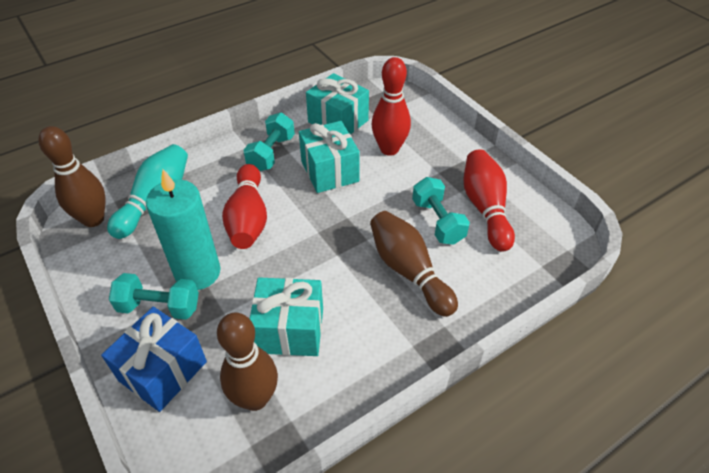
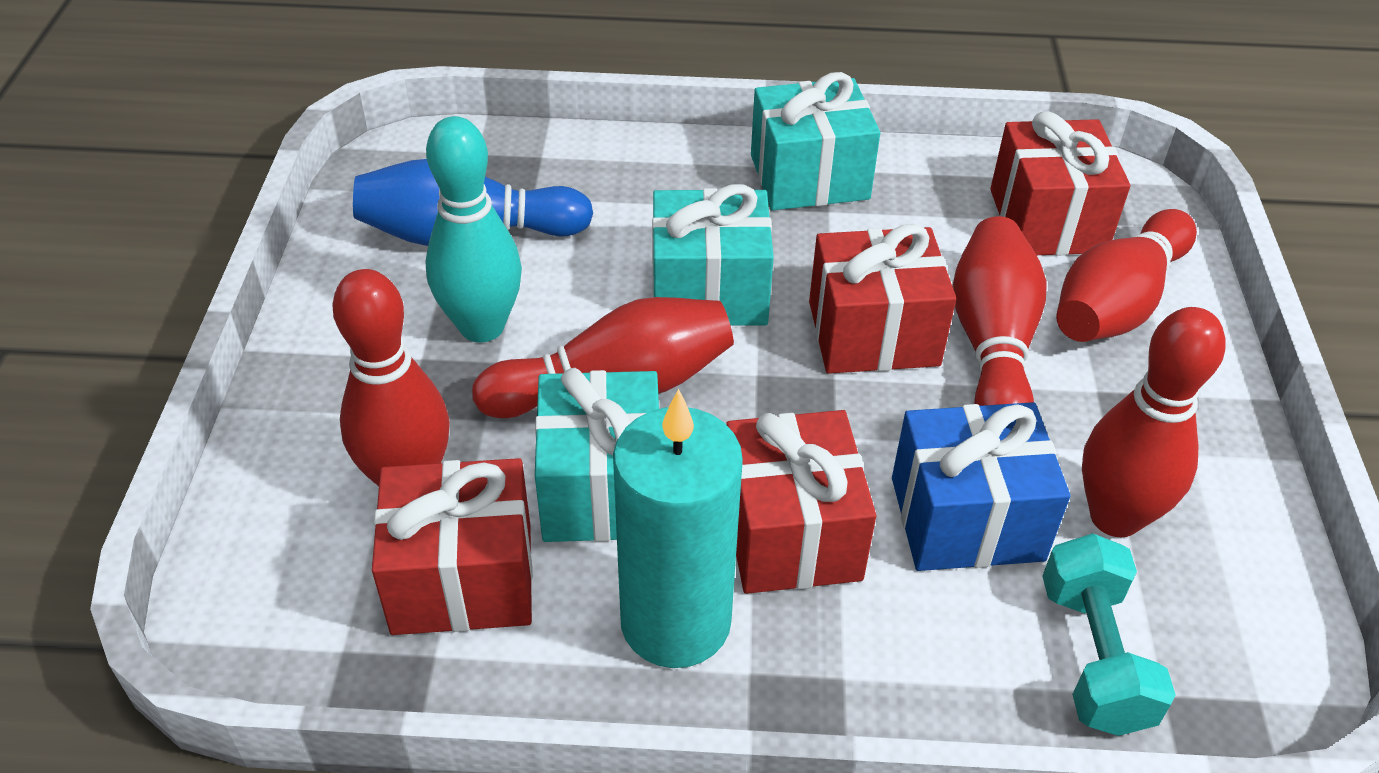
blue bowling pin: 0 -> 1
brown bowling pin: 3 -> 0
red bowling pin: 3 -> 5
red gift: 0 -> 4
turquoise dumbbell: 3 -> 1

